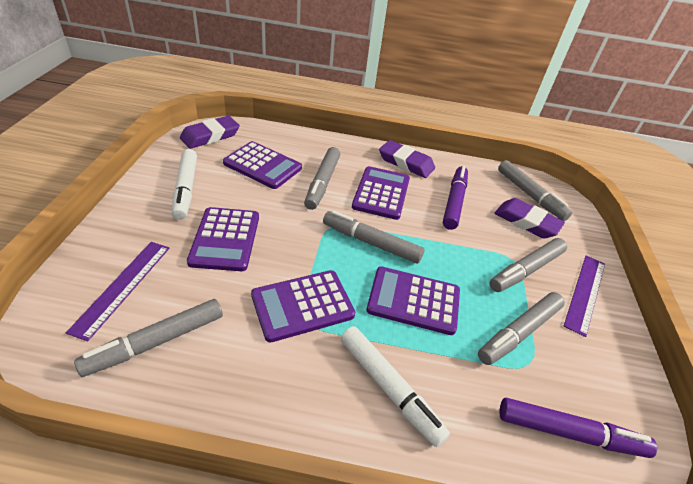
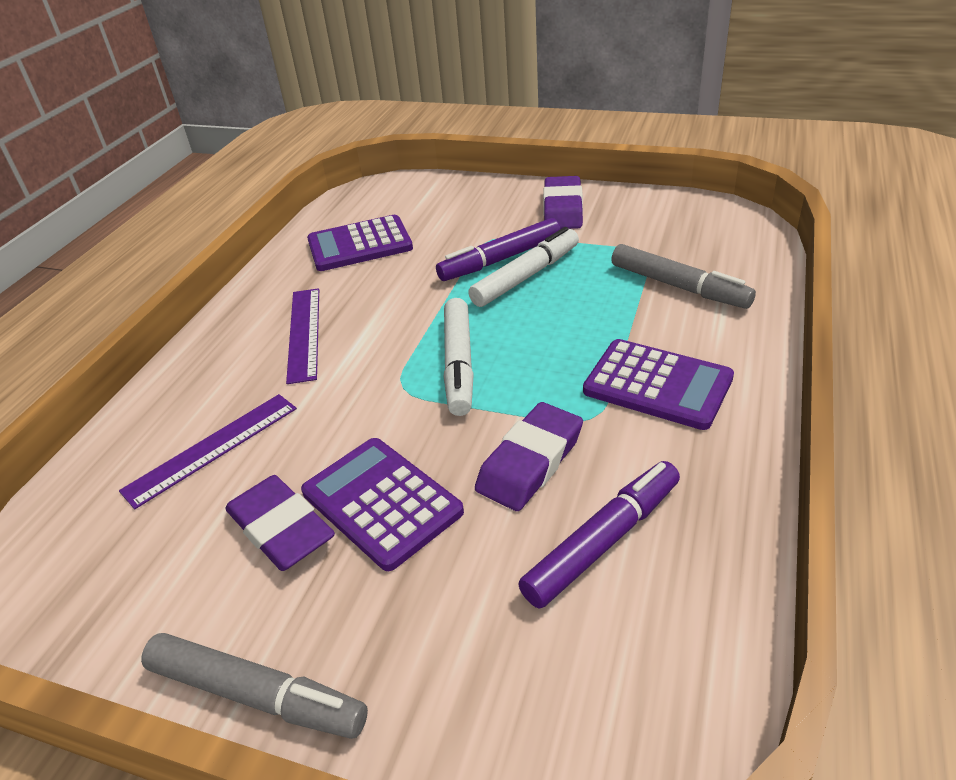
grey marker: 6 -> 2
purple calculator: 5 -> 3

